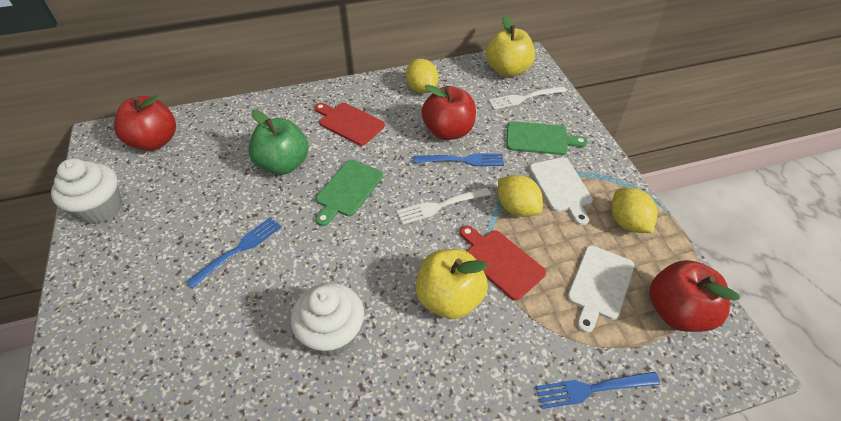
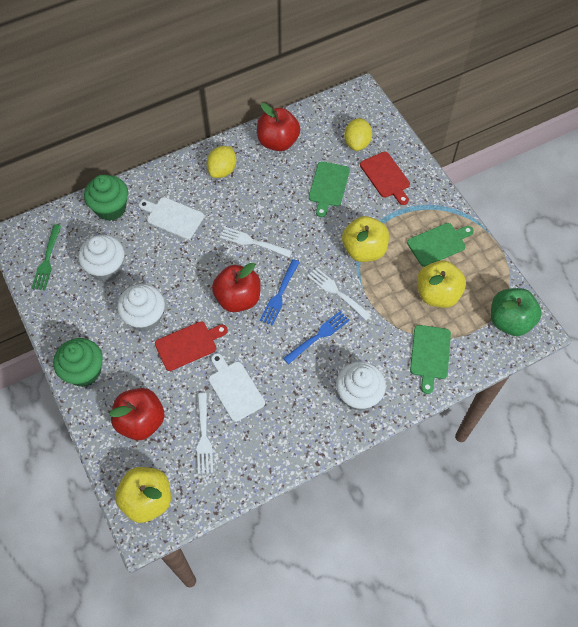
blue fork: 3 -> 2
green cupcake: 0 -> 2
green cutting board: 2 -> 3
green fork: 0 -> 1
white cupcake: 2 -> 3
white fork: 2 -> 3
yellow apple: 2 -> 3
yellow lemon: 3 -> 2

